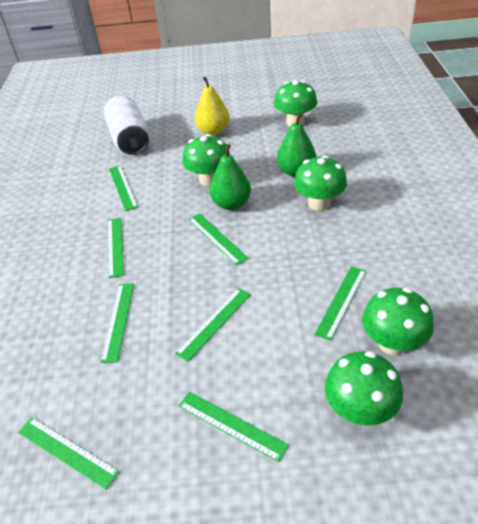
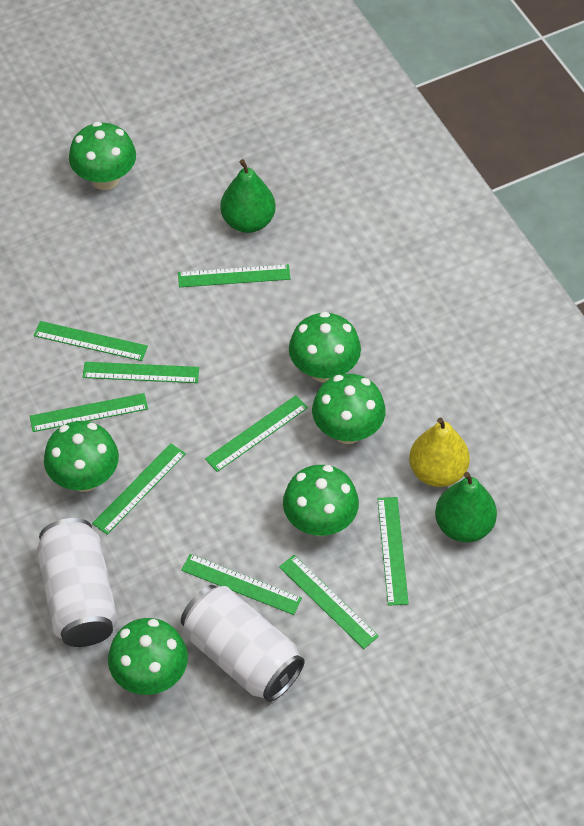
green mushroom: 5 -> 6
green ruler: 8 -> 9
white can: 1 -> 2

